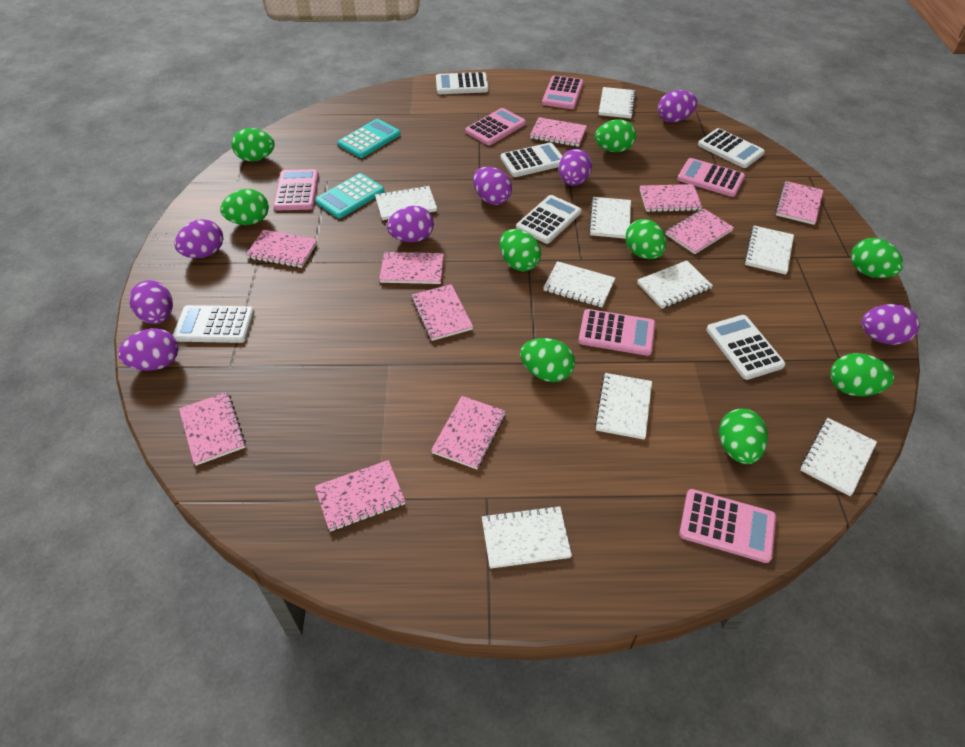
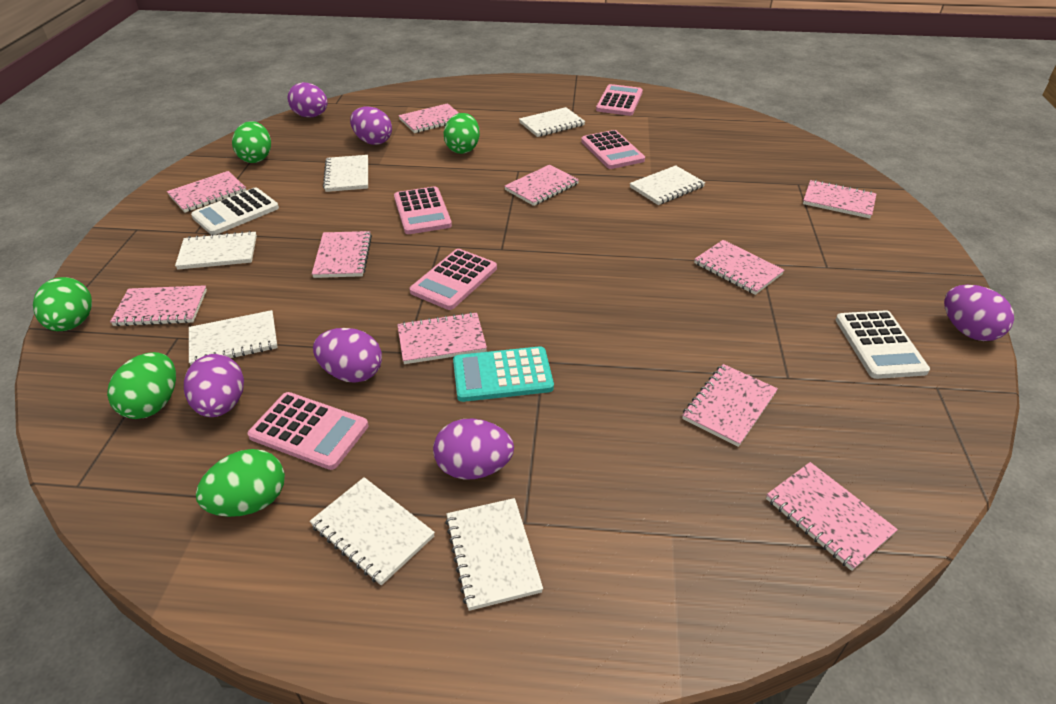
green egg: 9 -> 5
pink calculator: 6 -> 5
purple egg: 8 -> 6
turquoise calculator: 2 -> 1
white calculator: 6 -> 2
white notebook: 9 -> 7

